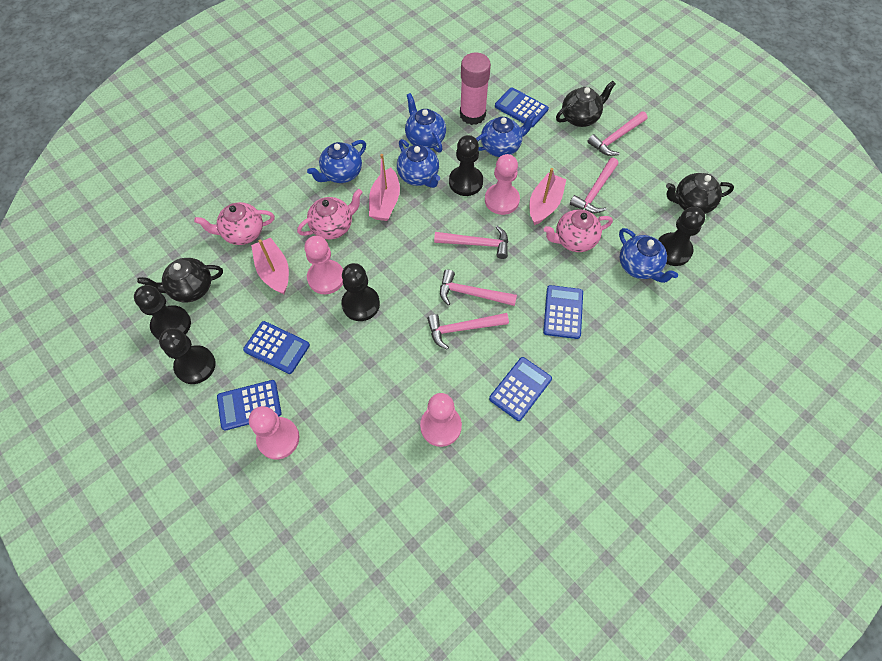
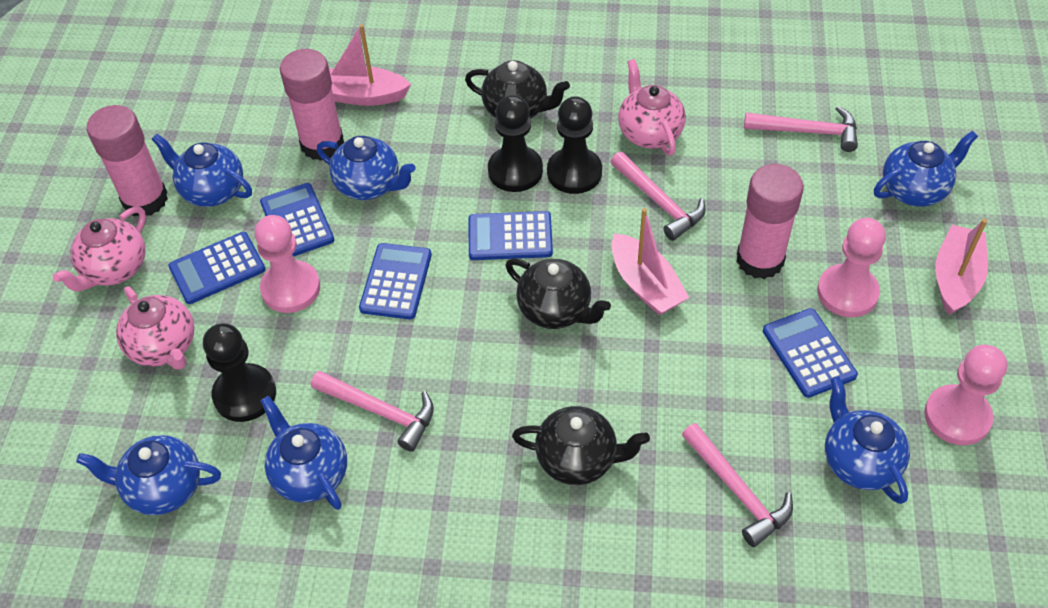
black pawn: 5 -> 3
blue teapot: 5 -> 6
pink glue stick: 1 -> 3
pink hammer: 5 -> 4
pink pawn: 4 -> 3

